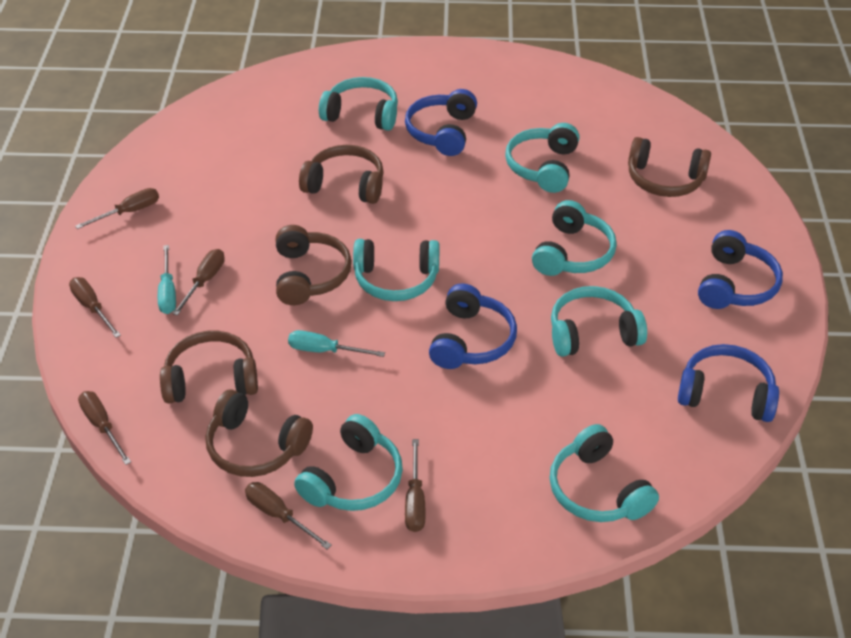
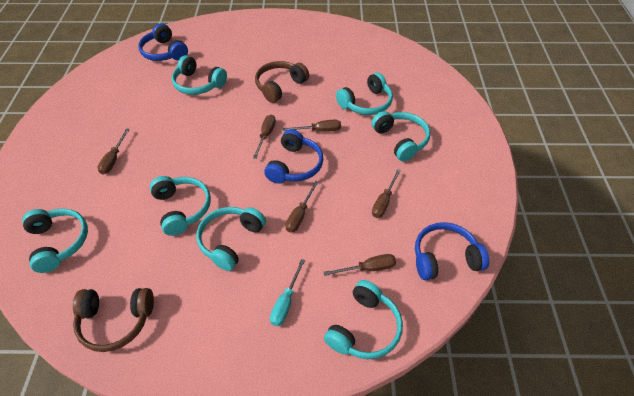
blue headphones: 4 -> 3
brown headphones: 5 -> 2
turquoise screwdriver: 2 -> 1

